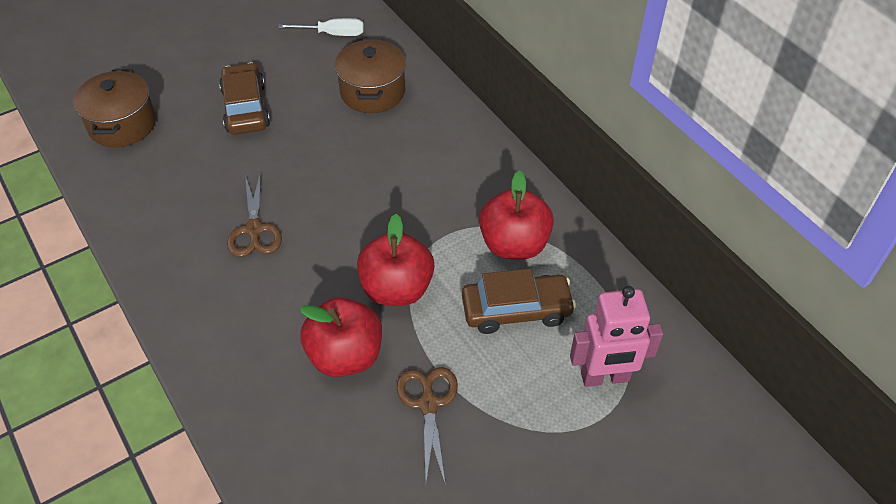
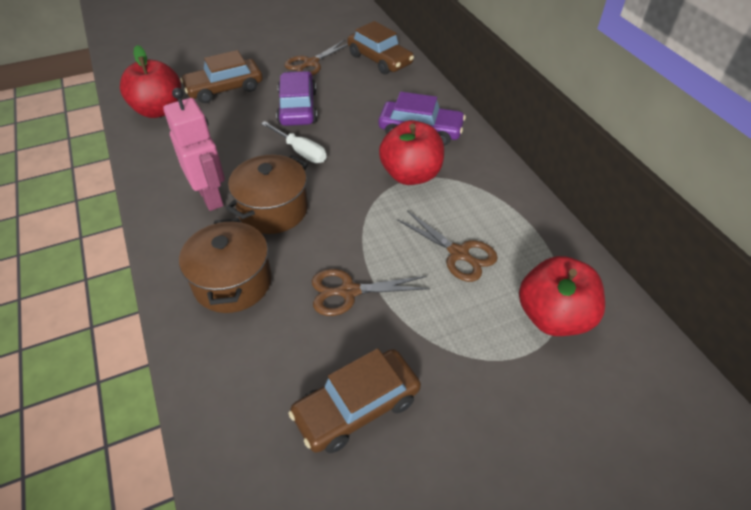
brown car: 2 -> 3
brown scissors: 2 -> 3
purple car: 0 -> 2

